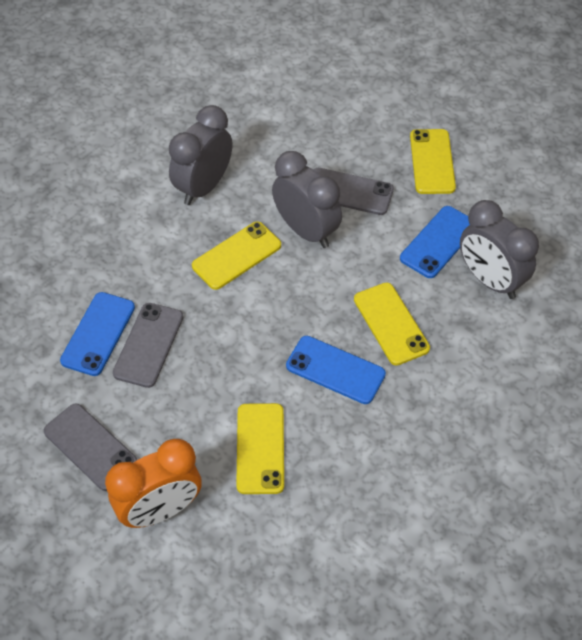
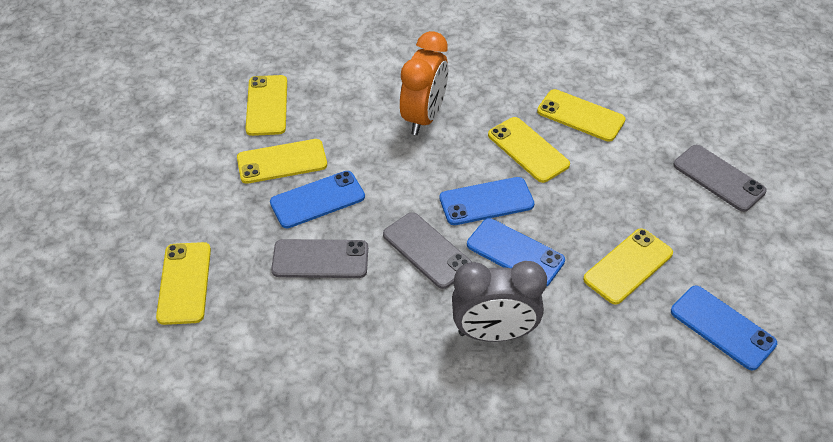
blue phone: 3 -> 4
grey clock: 3 -> 1
yellow phone: 4 -> 6

